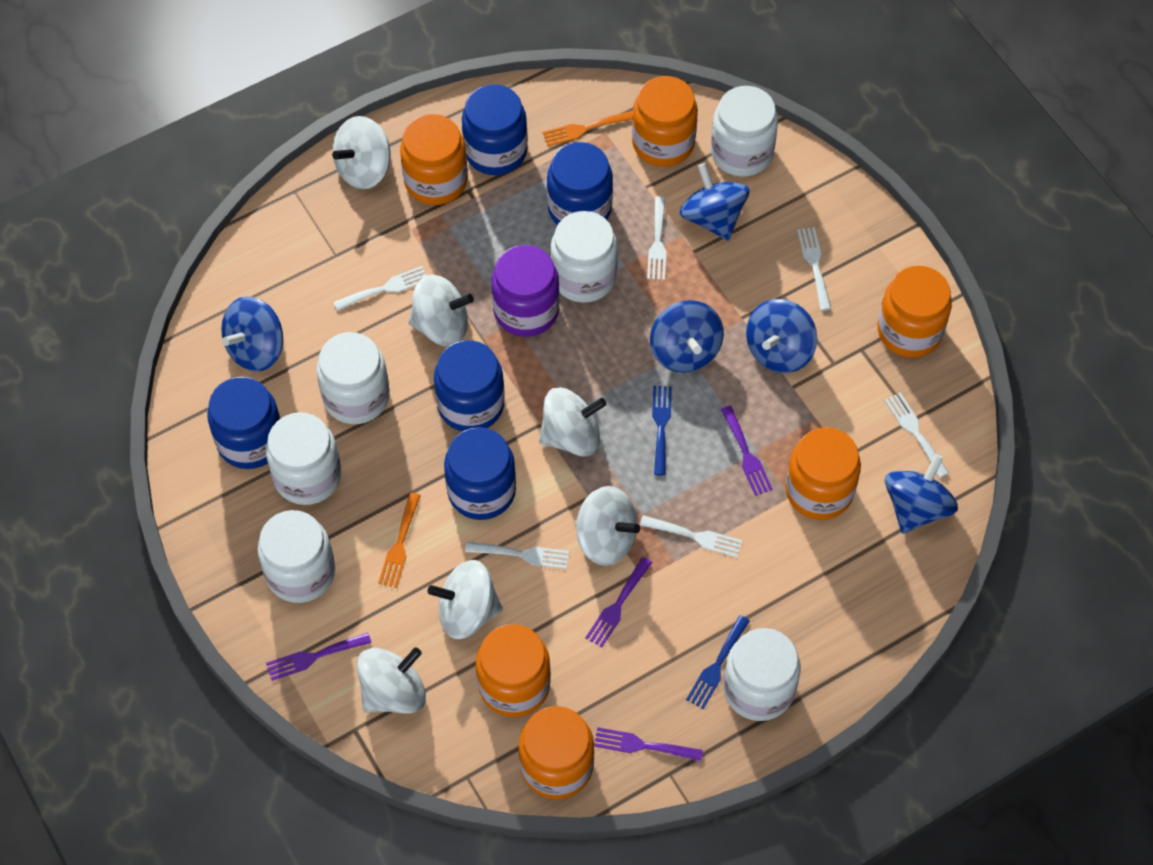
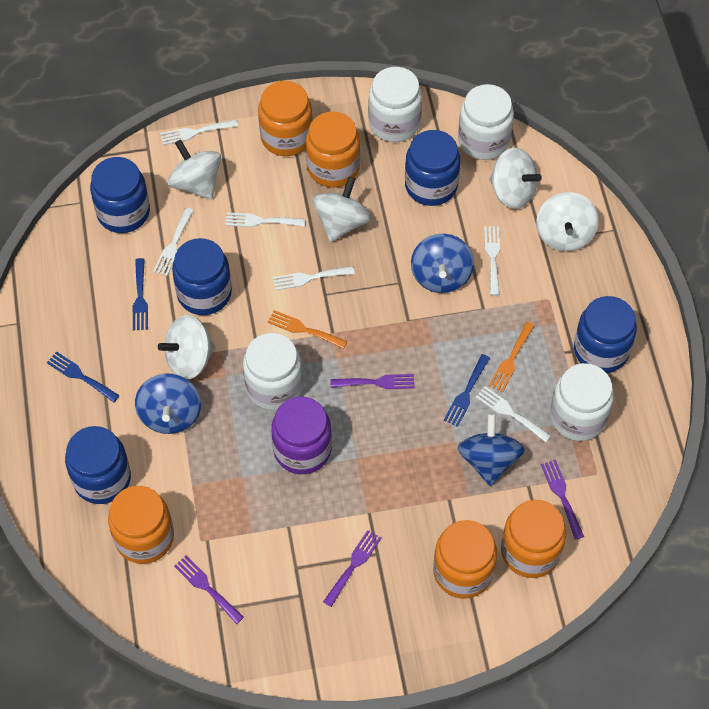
blue fork: 2 -> 3
blue spinning top: 5 -> 3
orange jar: 6 -> 5
white jar: 6 -> 4
white spinning top: 6 -> 5

